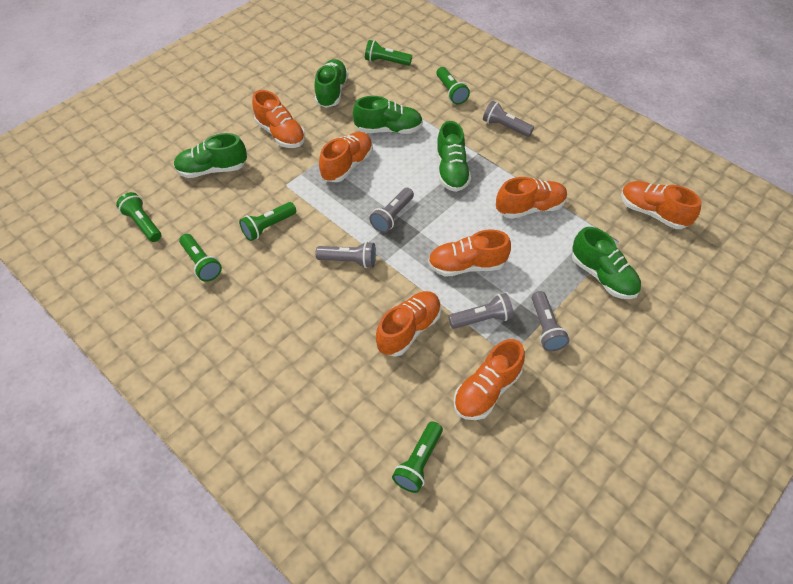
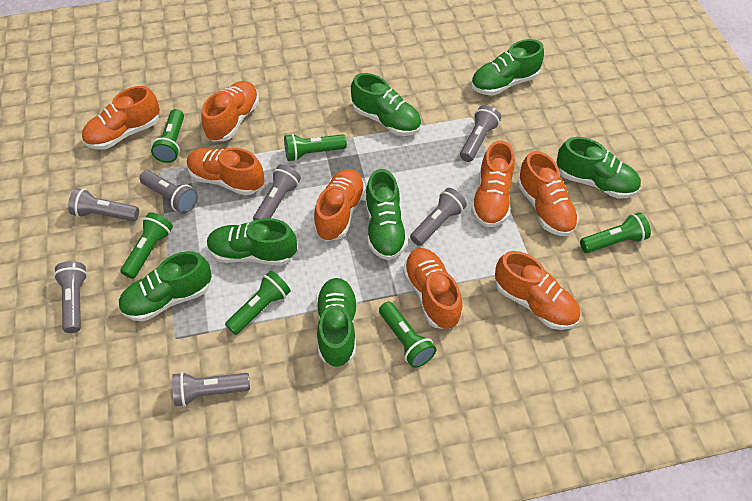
green shoe: 5 -> 7
grey flashlight: 5 -> 7
orange shoe: 7 -> 8

